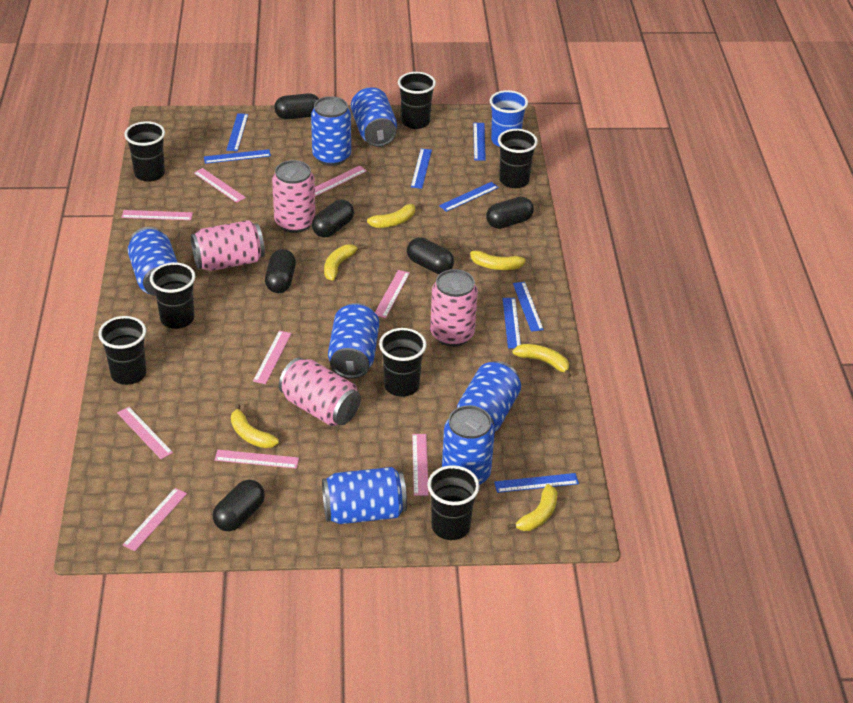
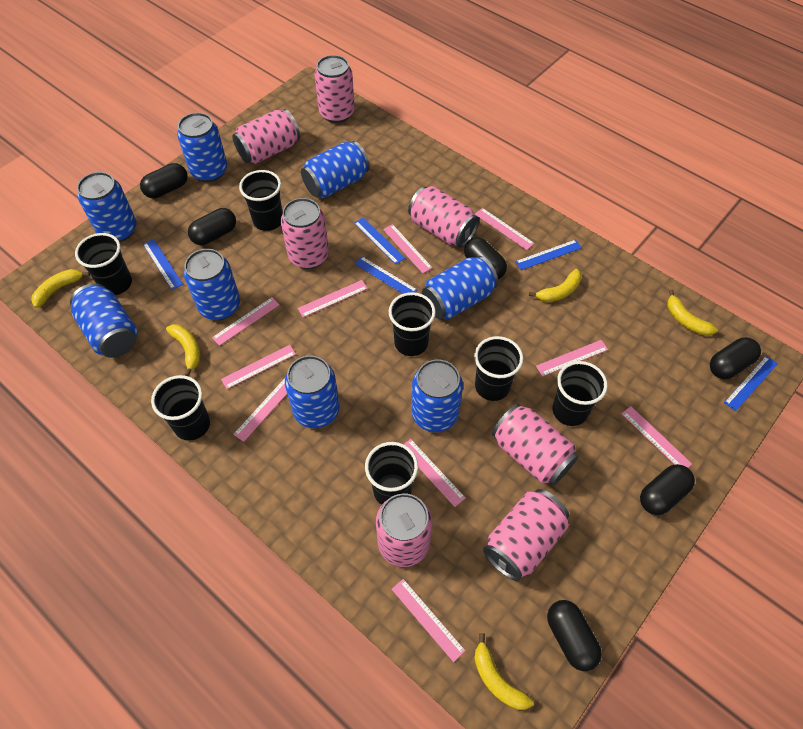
blue can: 7 -> 8
blue cup: 1 -> 0
blue ruler: 8 -> 5
pink can: 4 -> 7
pink ruler: 9 -> 10
yellow banana: 6 -> 5

